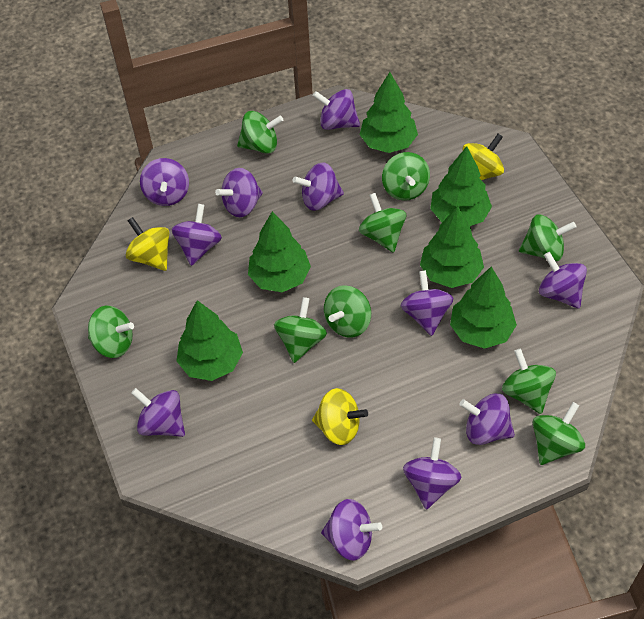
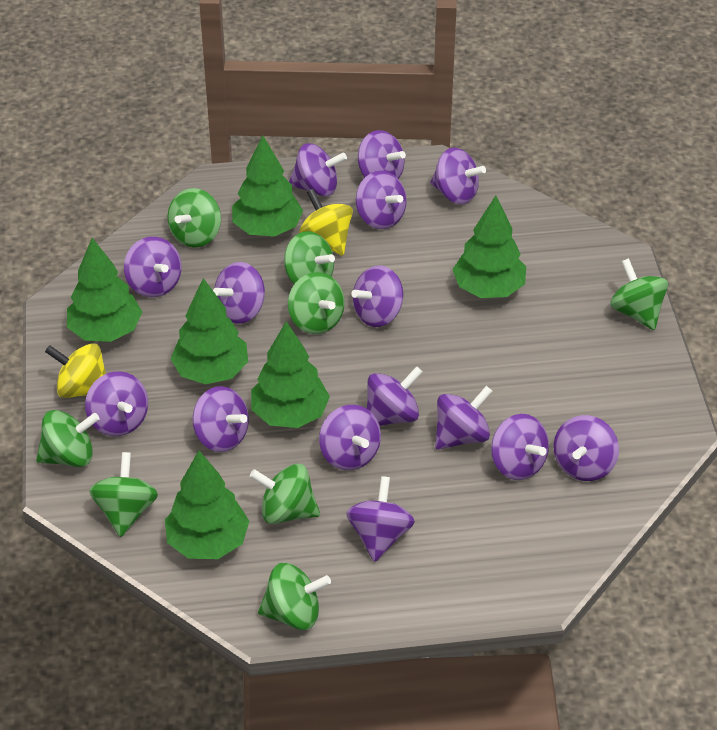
green spinning top: 9 -> 8
purple spinning top: 11 -> 15
yellow spinning top: 3 -> 2

